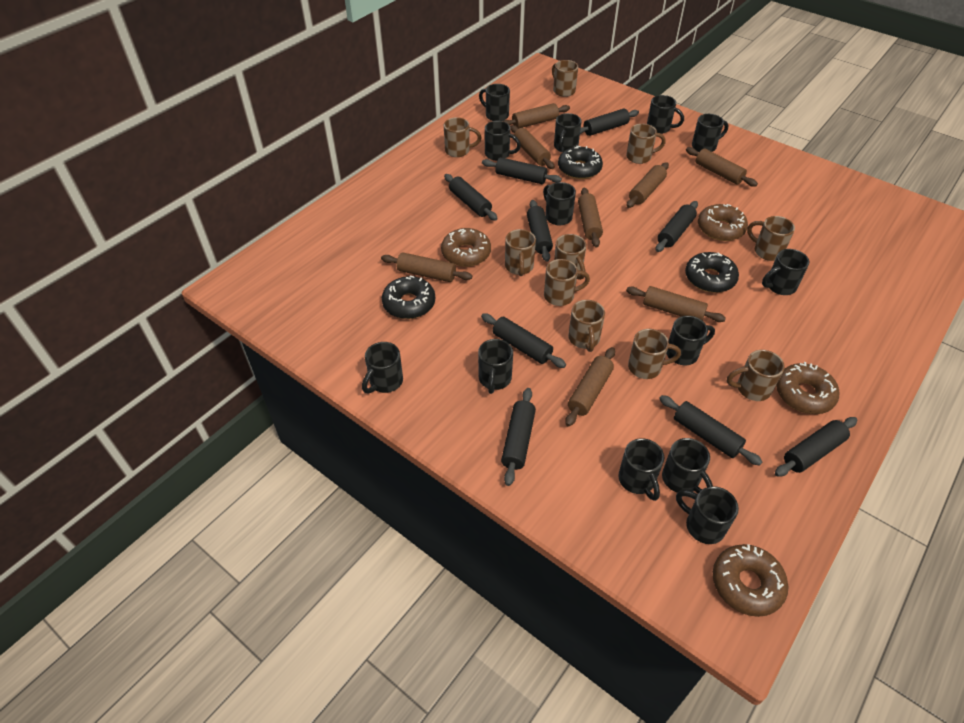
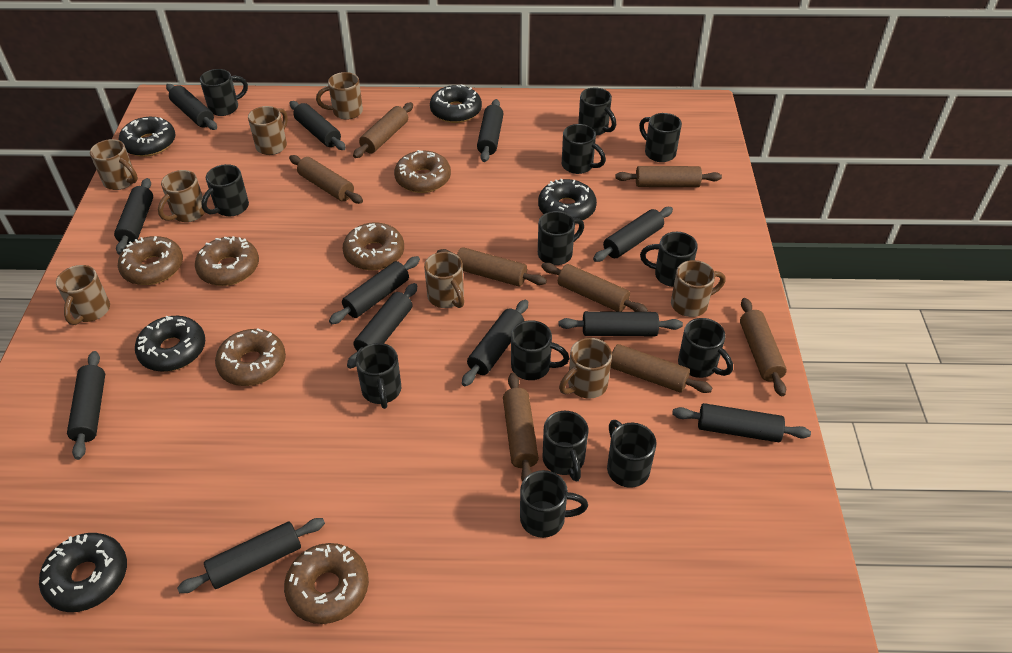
black donut: 3 -> 5
black rolling pin: 9 -> 12
brown donut: 4 -> 6
brown mug: 10 -> 8

